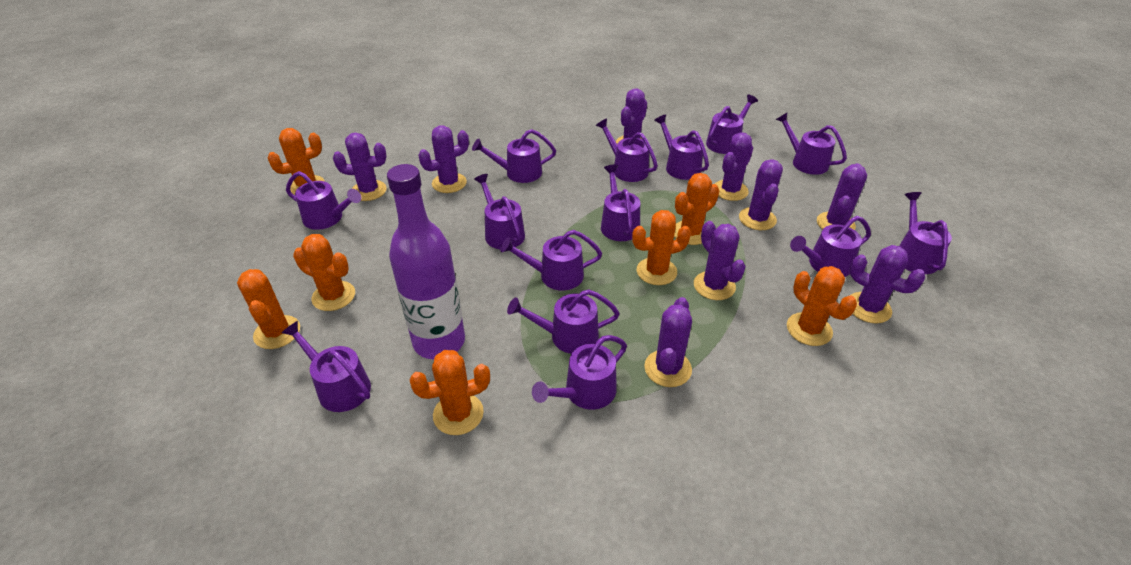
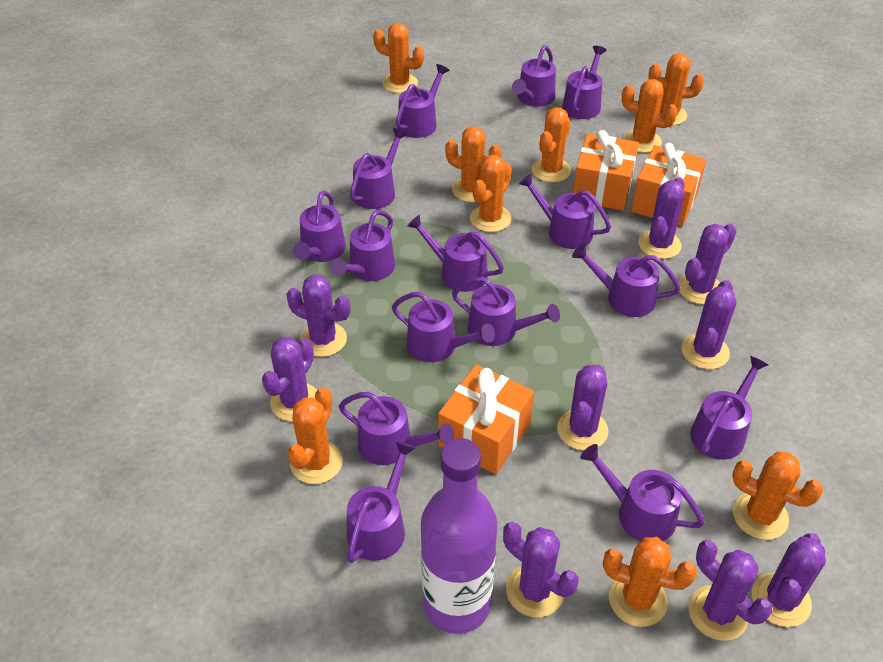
orange cactus: 7 -> 9
orange gift: 0 -> 3
purple watering can: 14 -> 15

